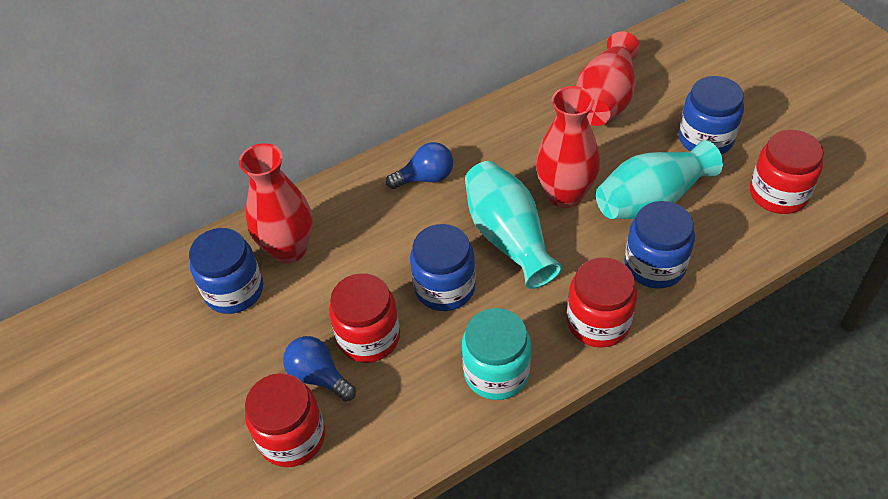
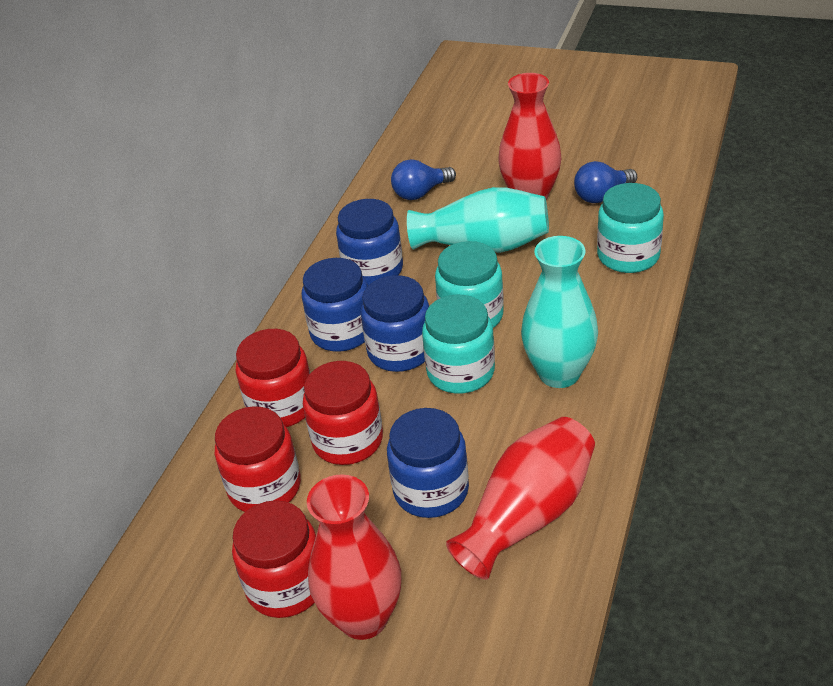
turquoise jar: 1 -> 3

